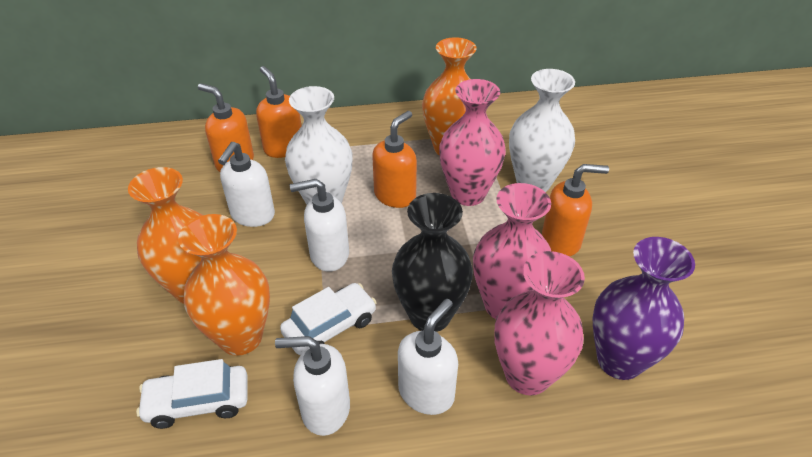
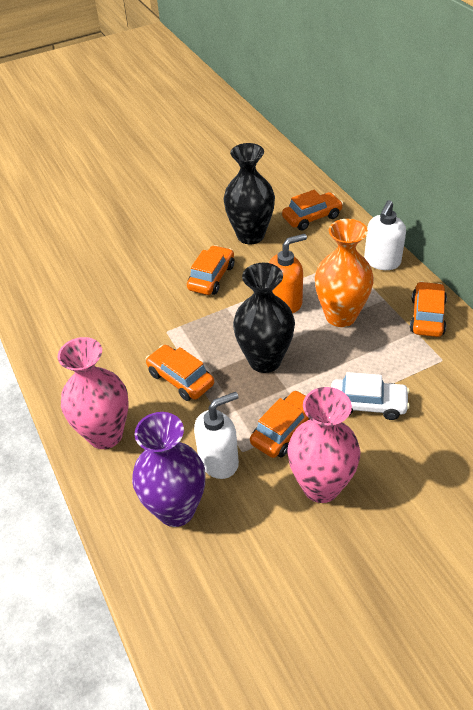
black vase: 1 -> 2
orange car: 0 -> 5
orange soap dispenser: 4 -> 1
orange vase: 3 -> 1
pink vase: 3 -> 2
white car: 2 -> 1
white soap dispenser: 4 -> 2
white vase: 2 -> 0

